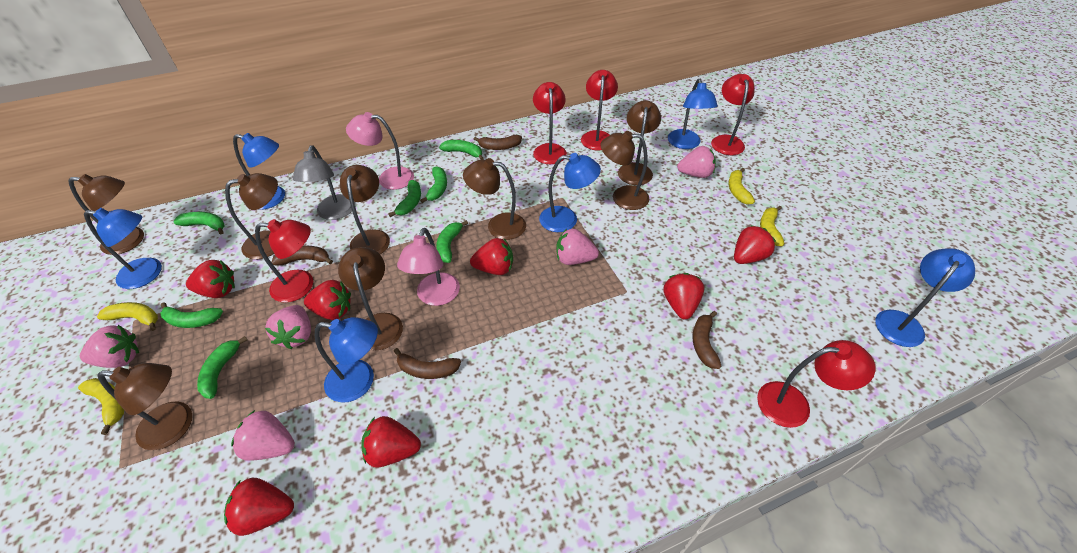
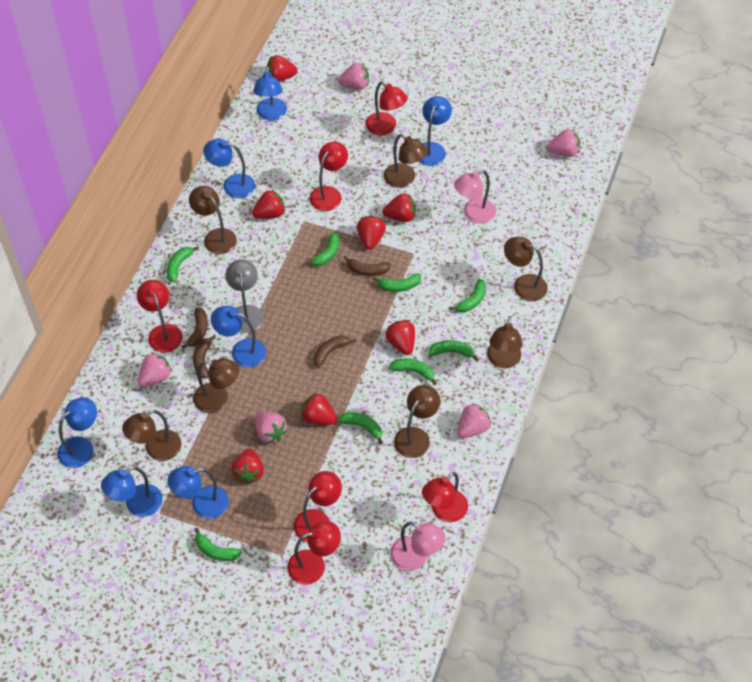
blue lamp: 6 -> 7
brown lamp: 8 -> 7
green banana: 7 -> 8
red lamp: 5 -> 6
yellow banana: 4 -> 0

